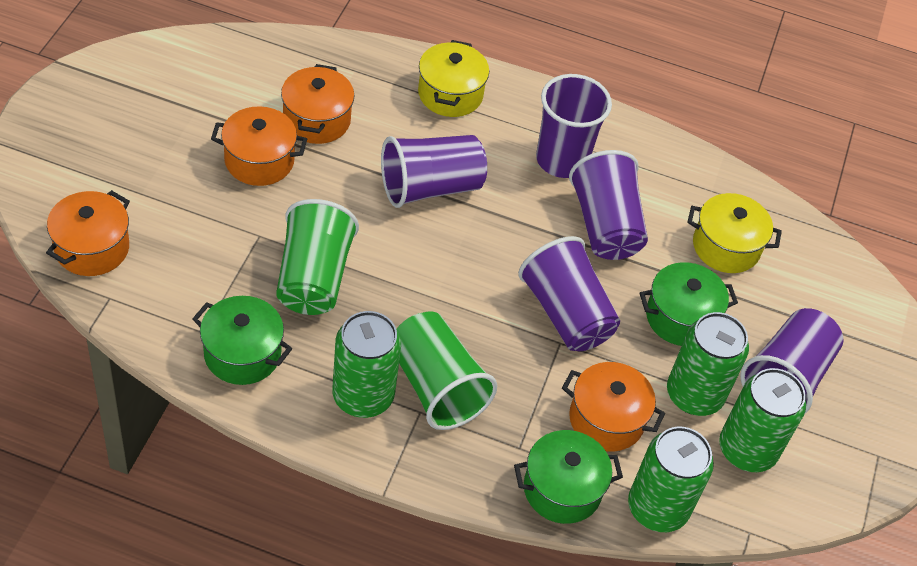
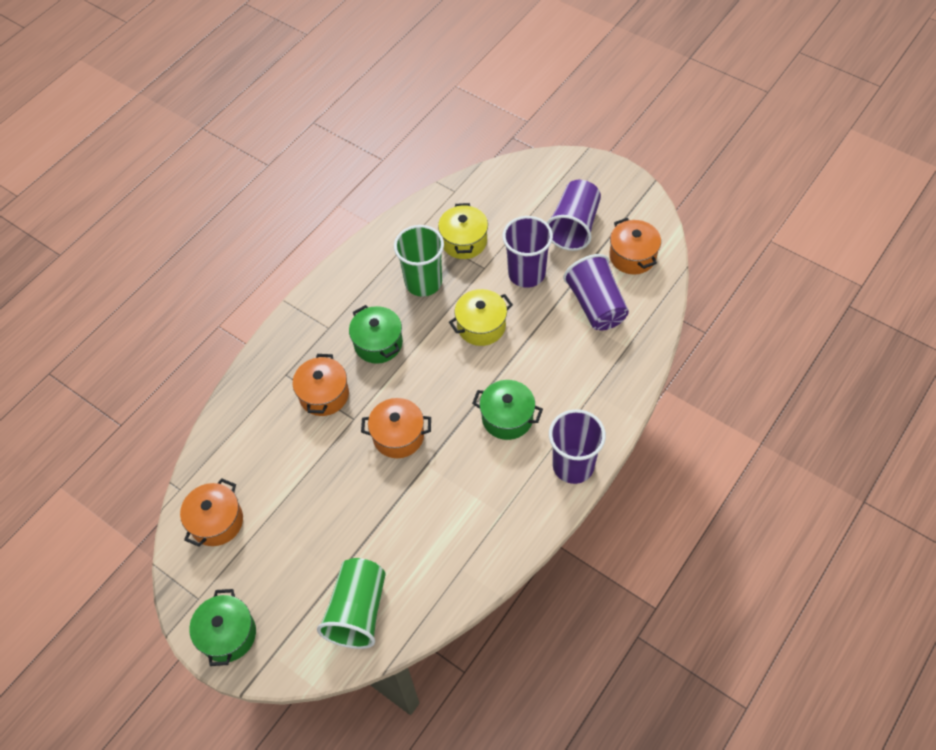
green can: 4 -> 0
purple cup: 5 -> 4

